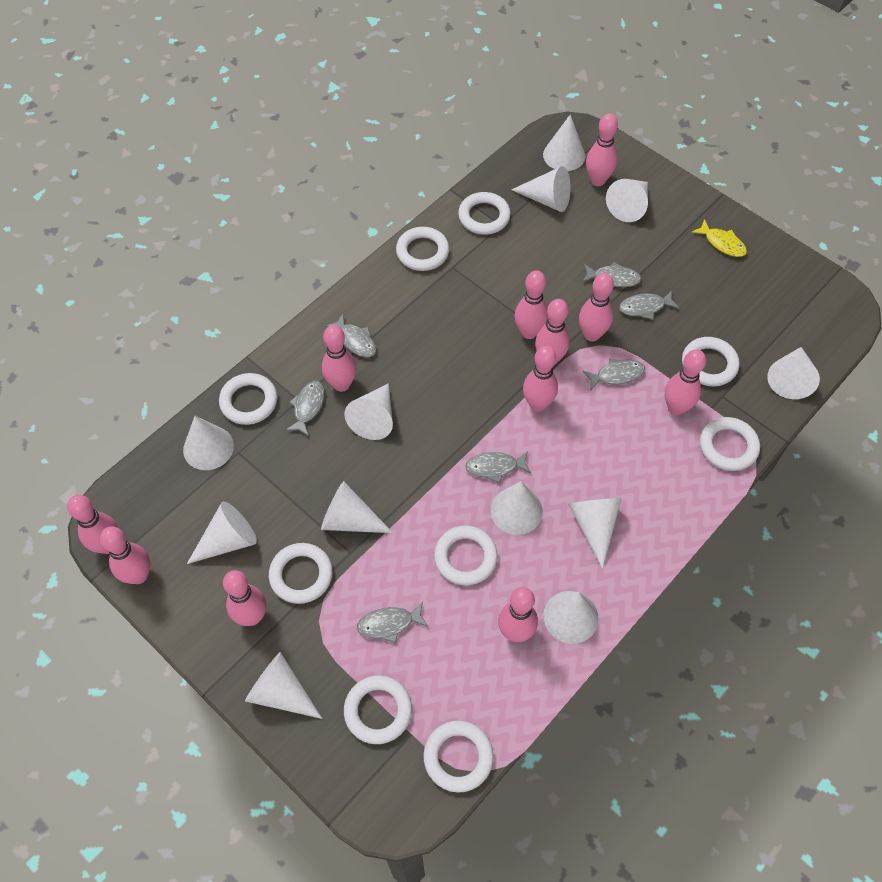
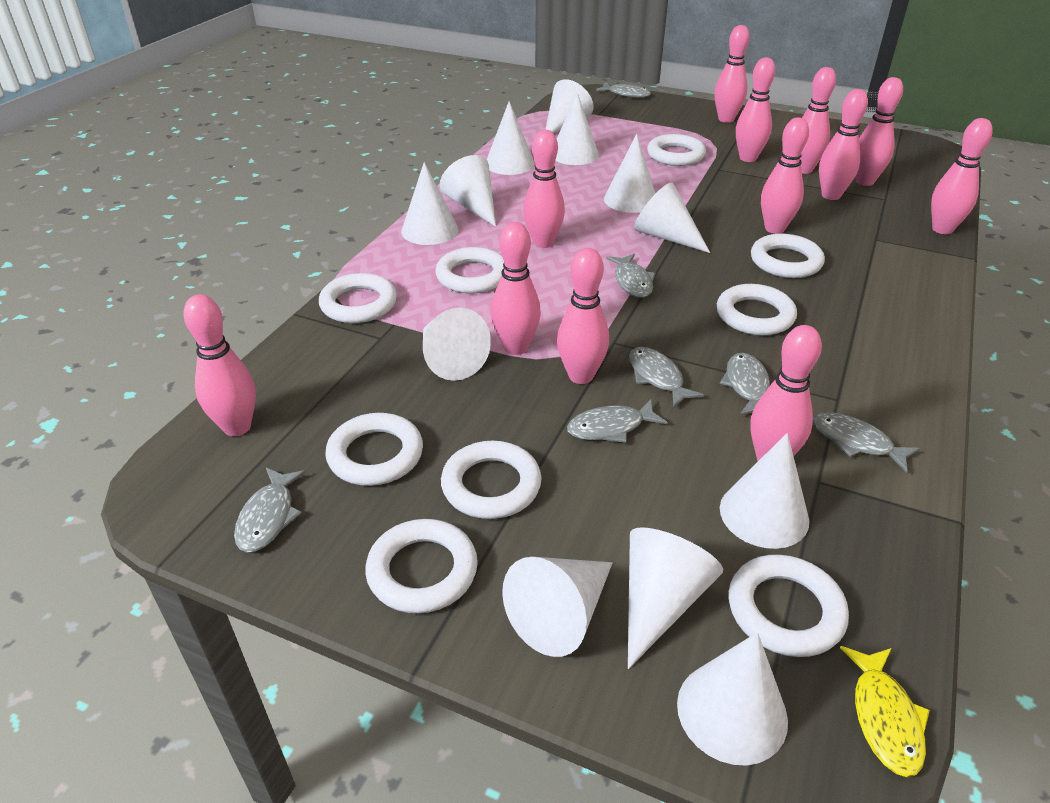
pink bowling pin: 11 -> 12

